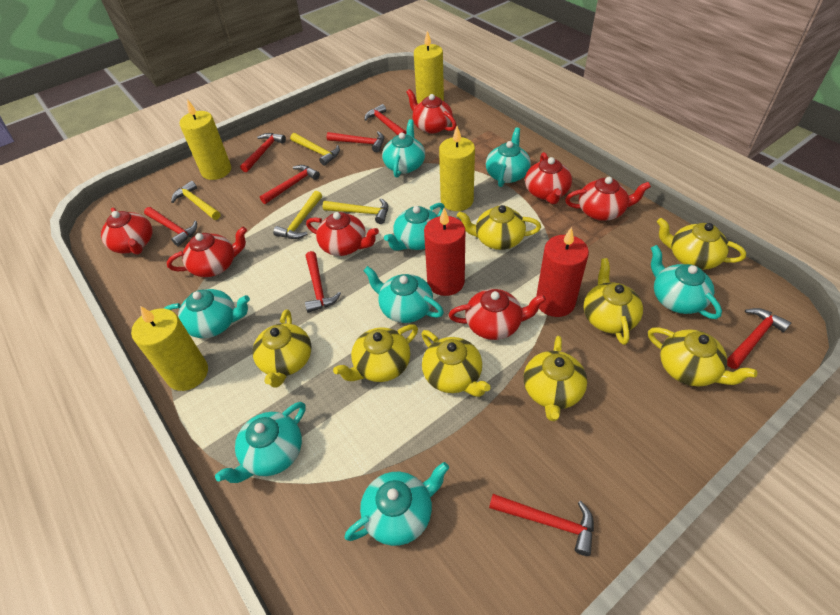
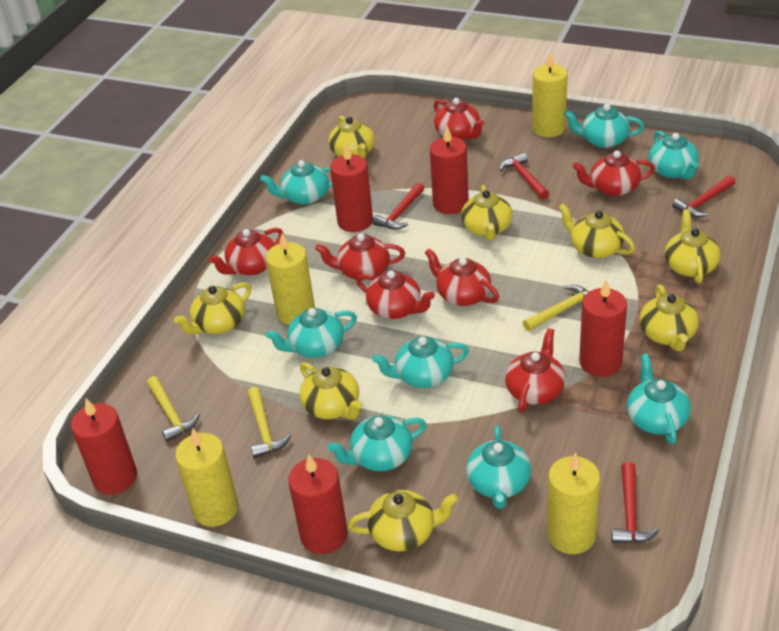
red candle: 2 -> 5
red hammer: 8 -> 4
yellow hammer: 4 -> 3

